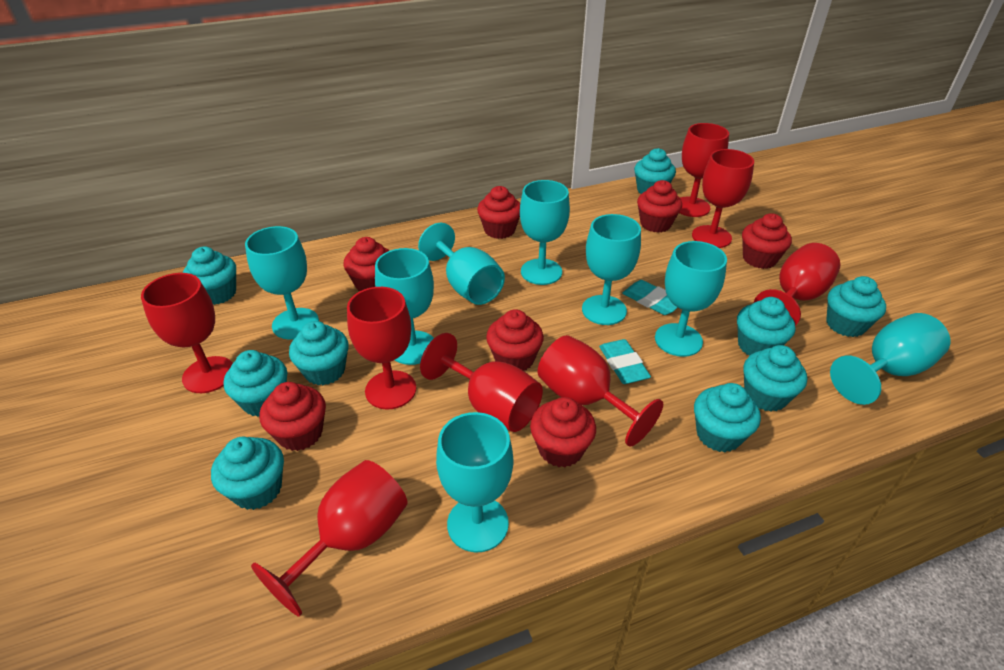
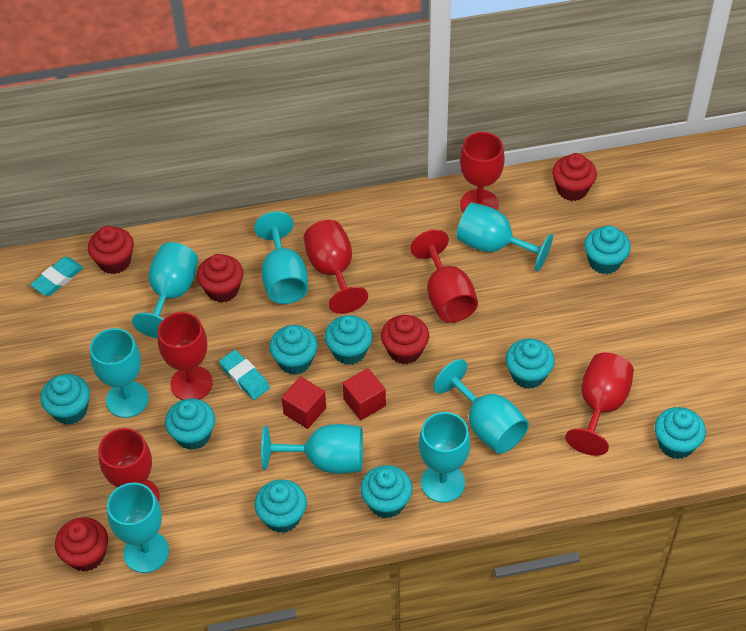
red cube: 0 -> 2
red cupcake: 7 -> 5
red goblet: 8 -> 6

